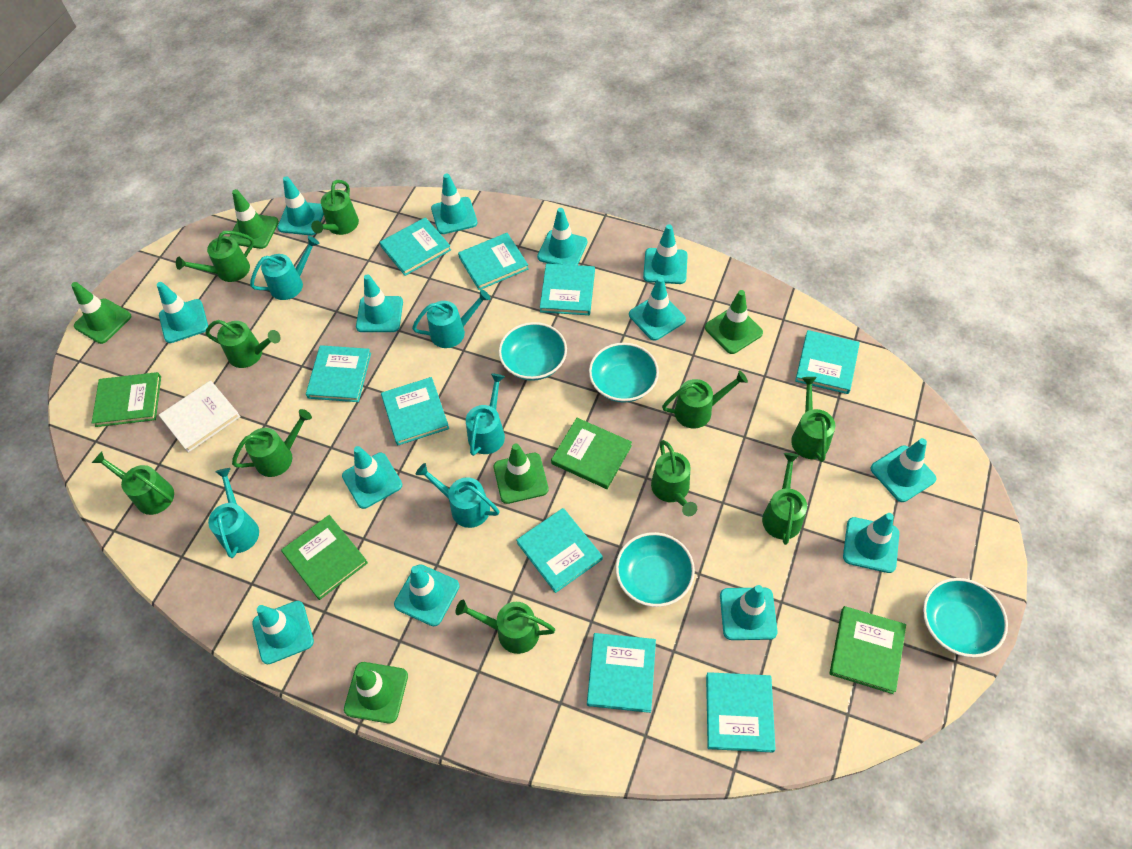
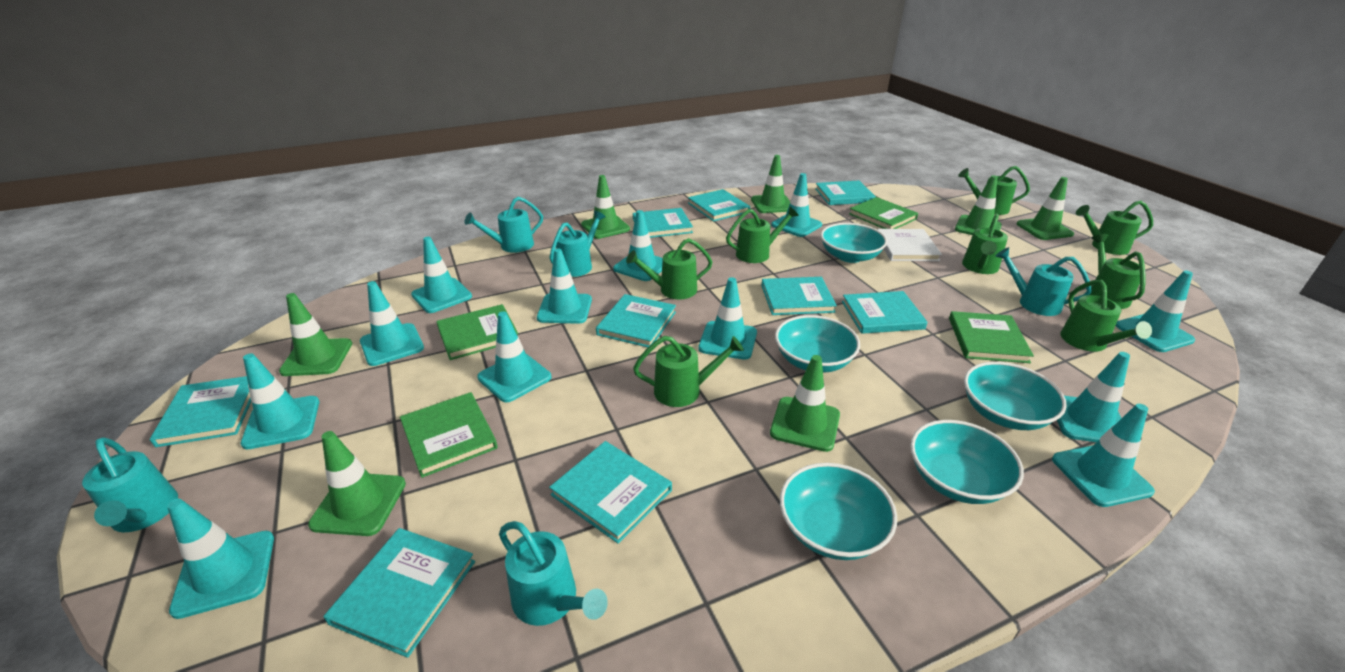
green traffic cone: 5 -> 7
green watering can: 10 -> 8
turquoise bowl: 4 -> 5
turquoise traffic cone: 13 -> 12

